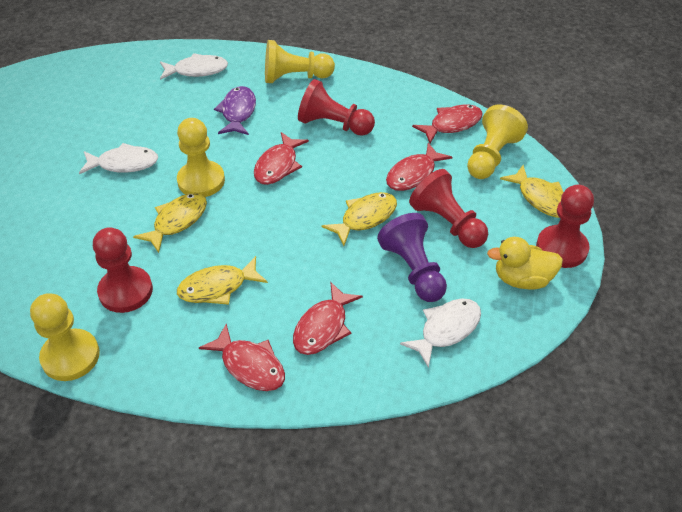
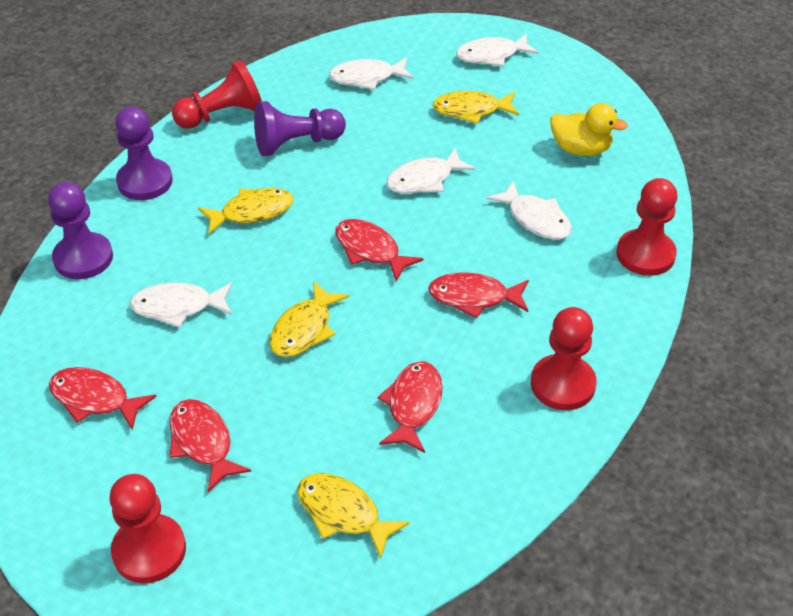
purple fish: 1 -> 0
purple pawn: 1 -> 3
white fish: 3 -> 5
yellow pawn: 4 -> 0

